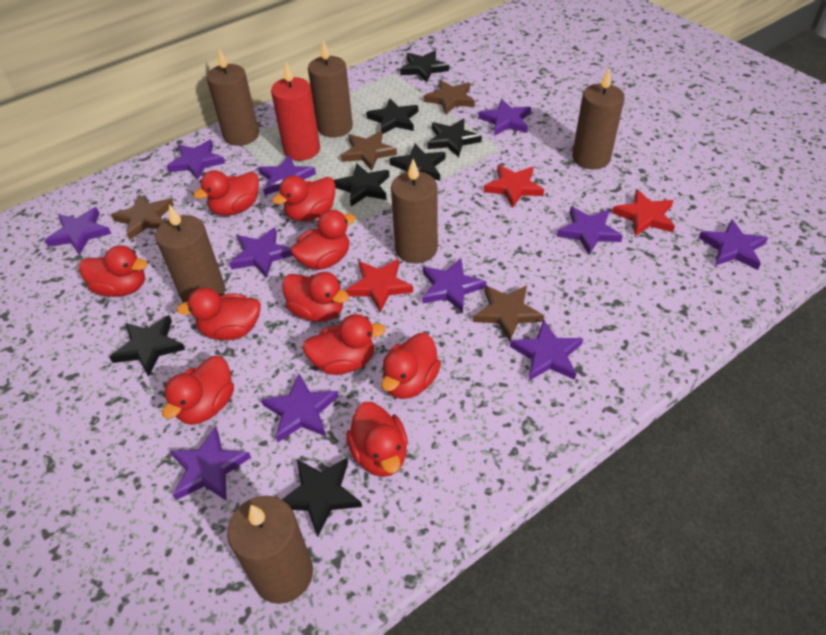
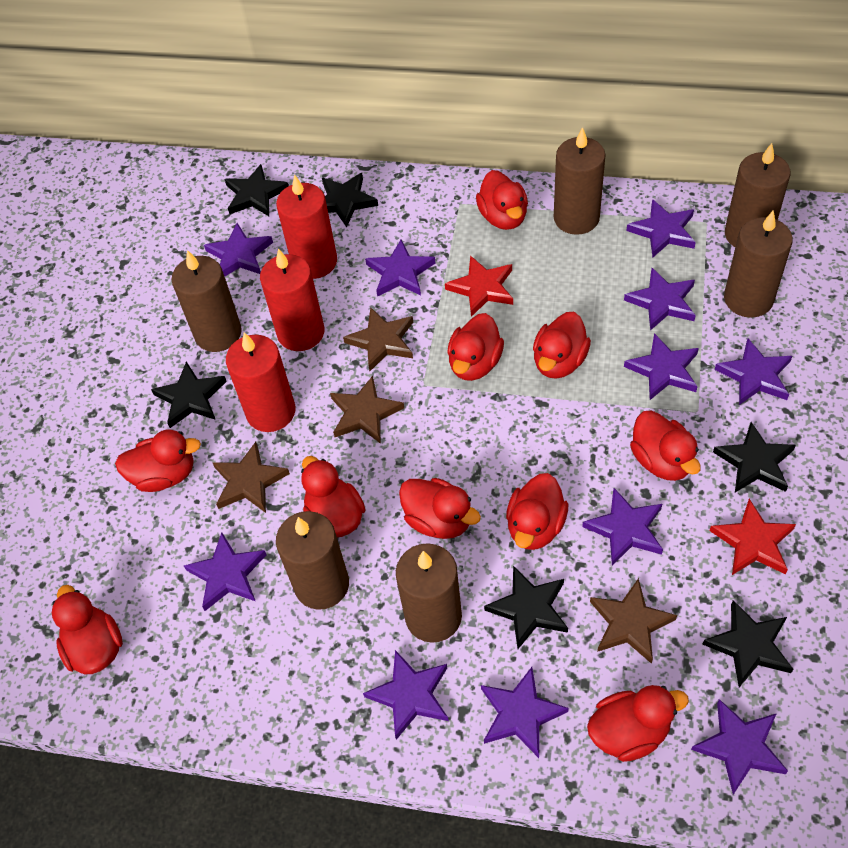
black star: 7 -> 6
red candle: 1 -> 3
red star: 3 -> 2

